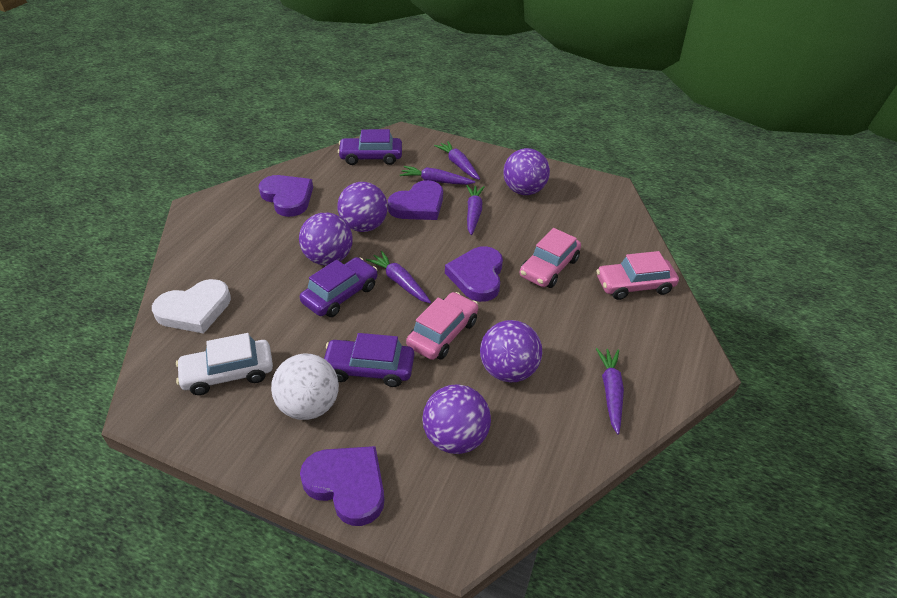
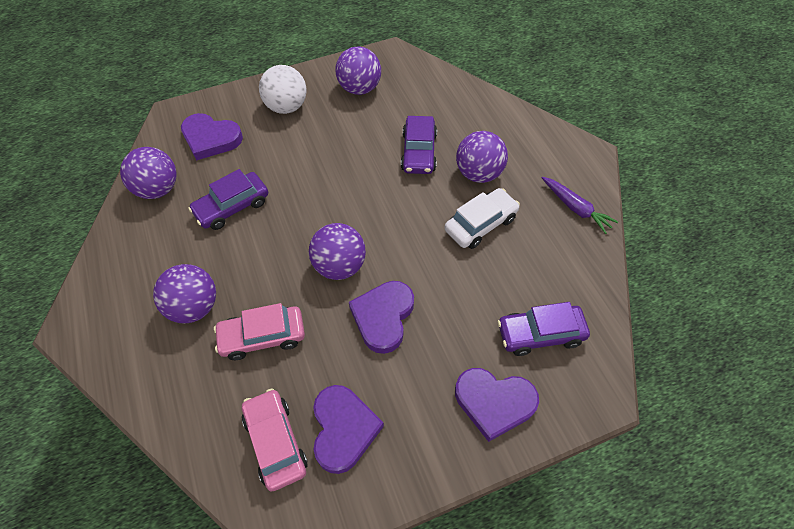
pink car: 3 -> 2
purple carrot: 5 -> 1
white heart: 1 -> 0

